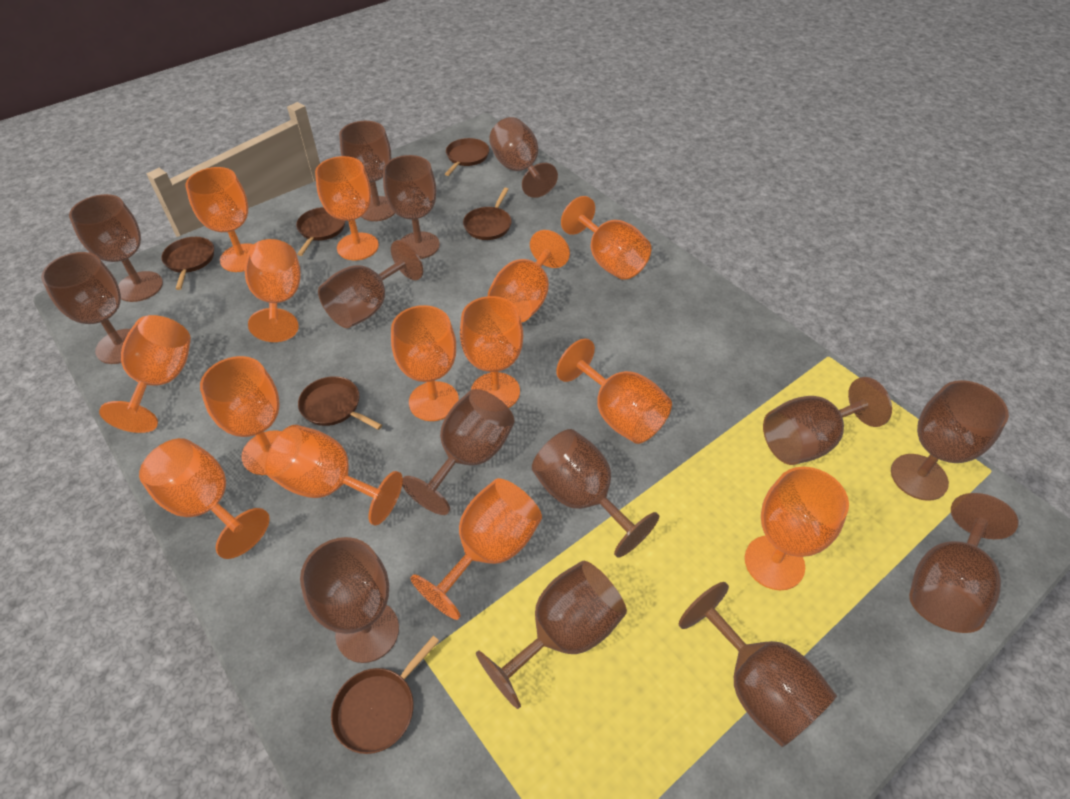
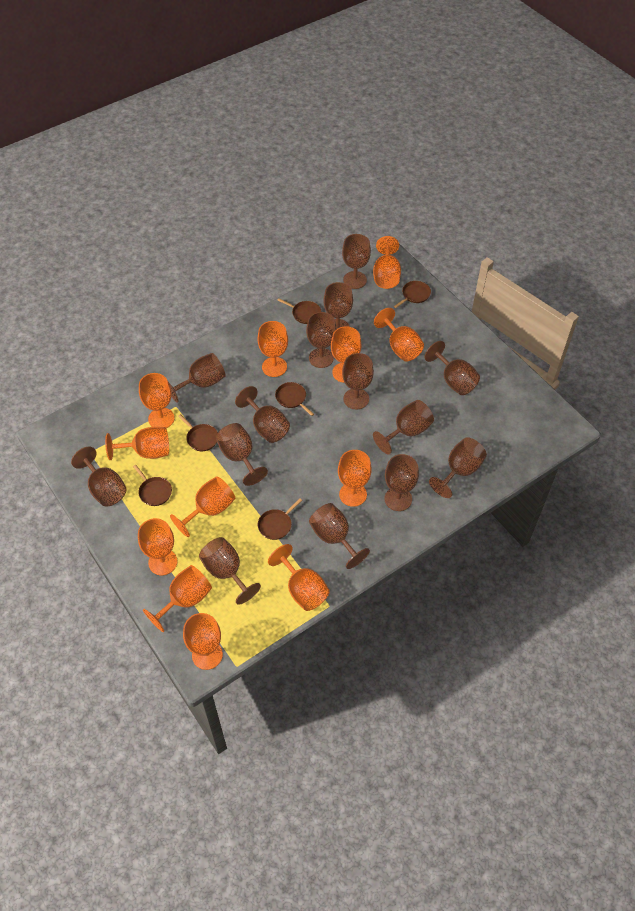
orange goblet: 14 -> 12

